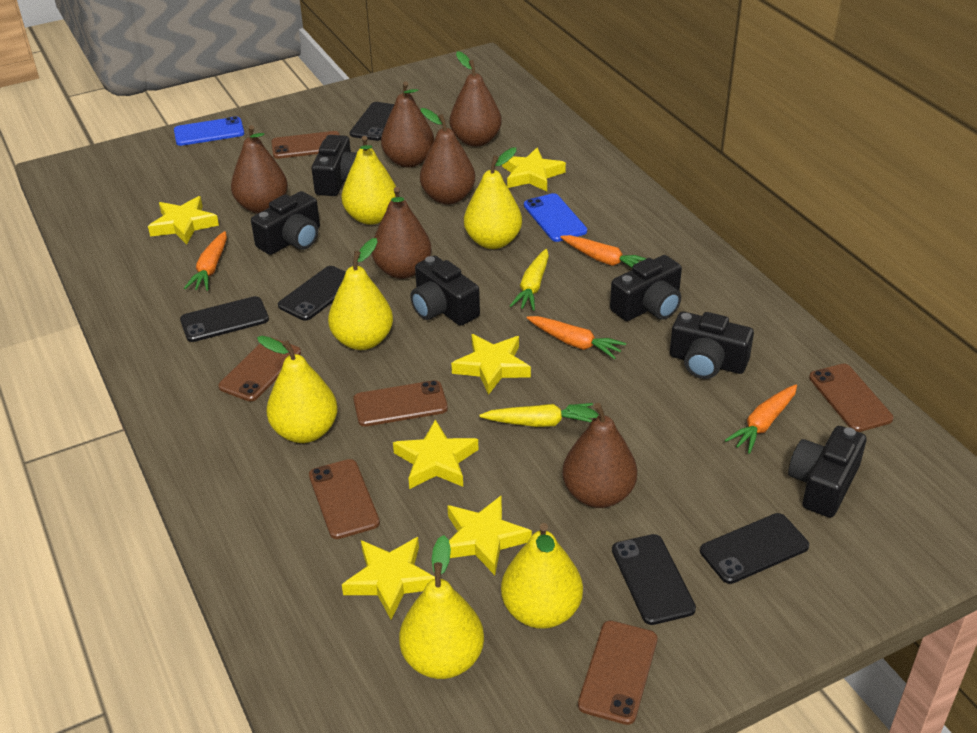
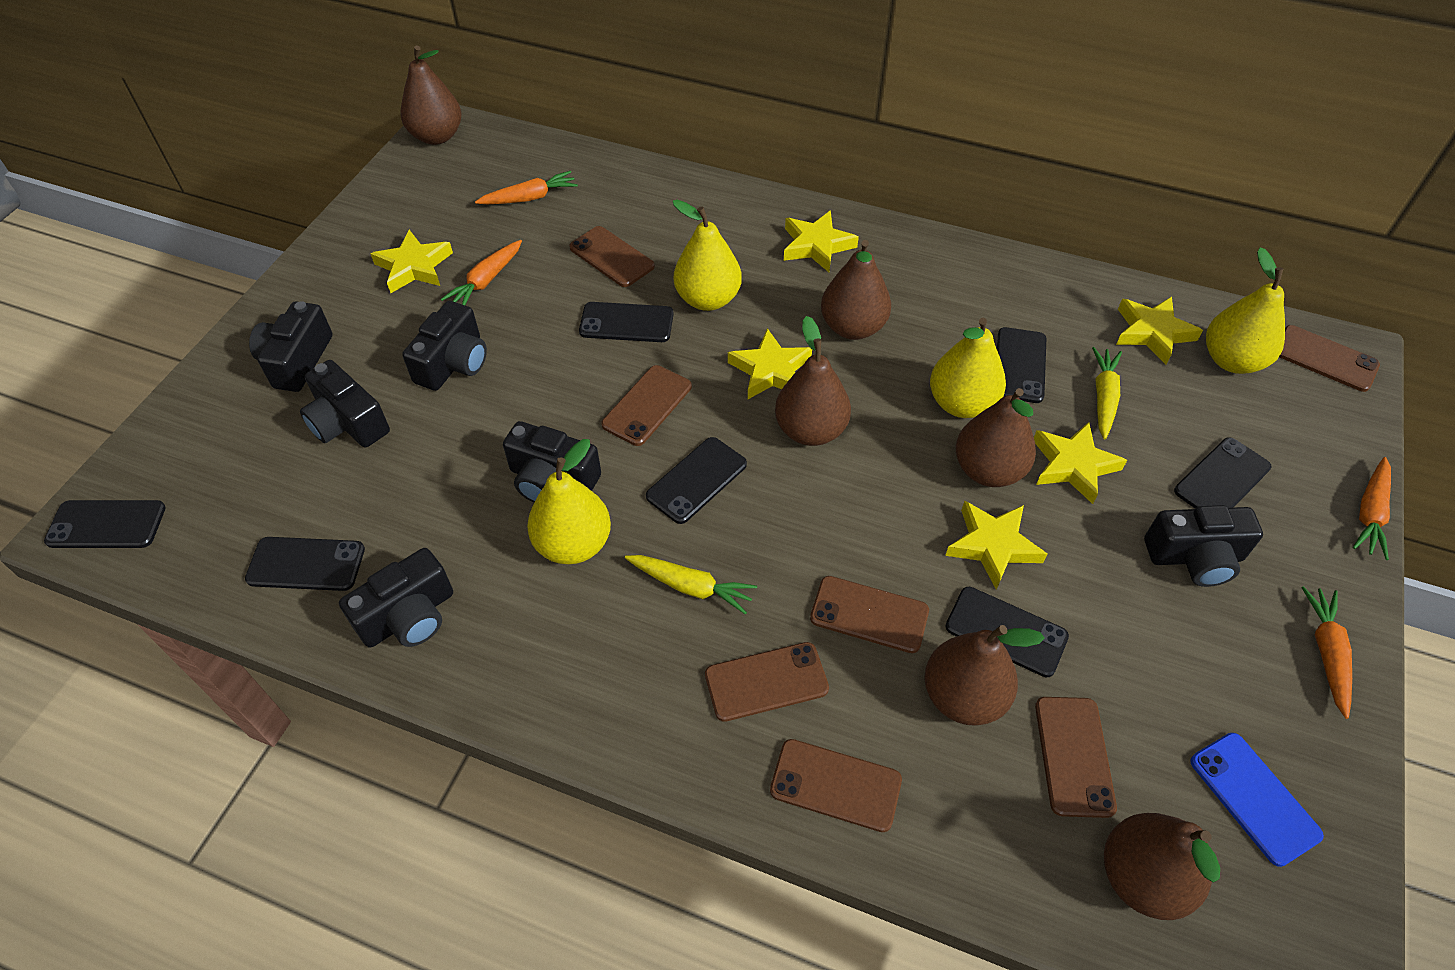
black phone: 5 -> 7
blue phone: 2 -> 1
brown phone: 6 -> 7
yellow pear: 6 -> 4

